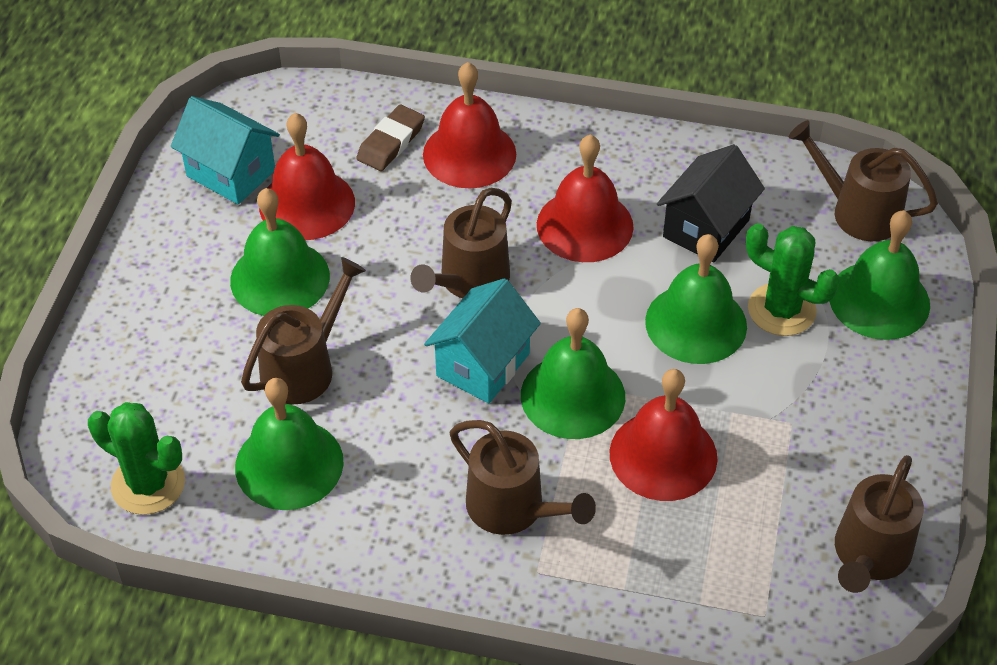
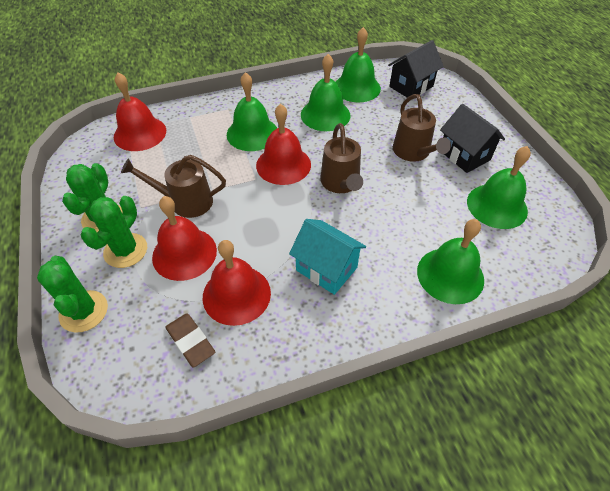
black house: 1 -> 2
brown watering can: 5 -> 3
green cactus: 2 -> 3
turquoise house: 2 -> 1

